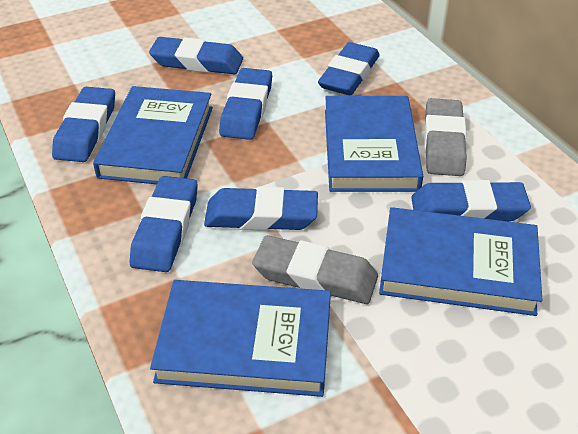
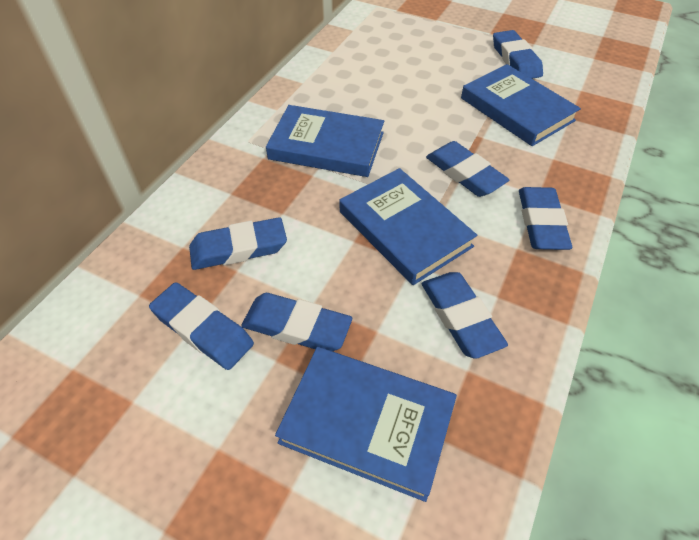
grey eraser: 2 -> 0

